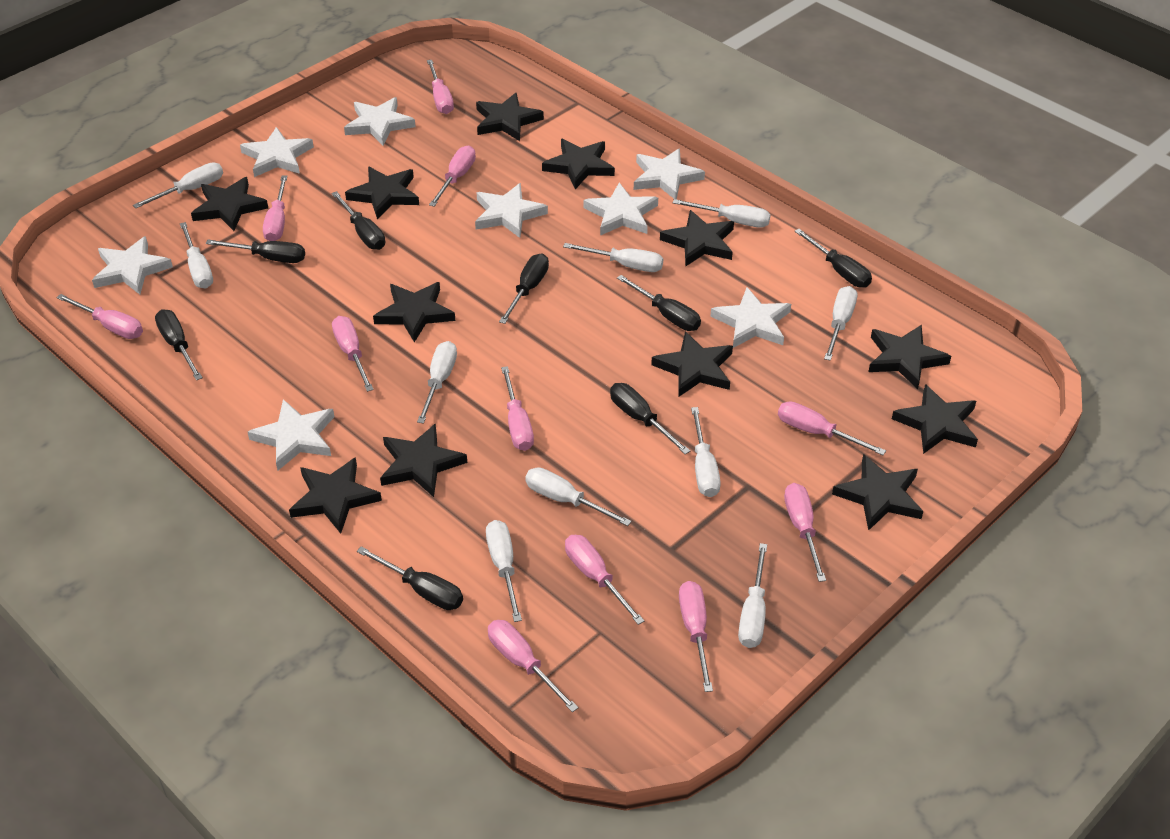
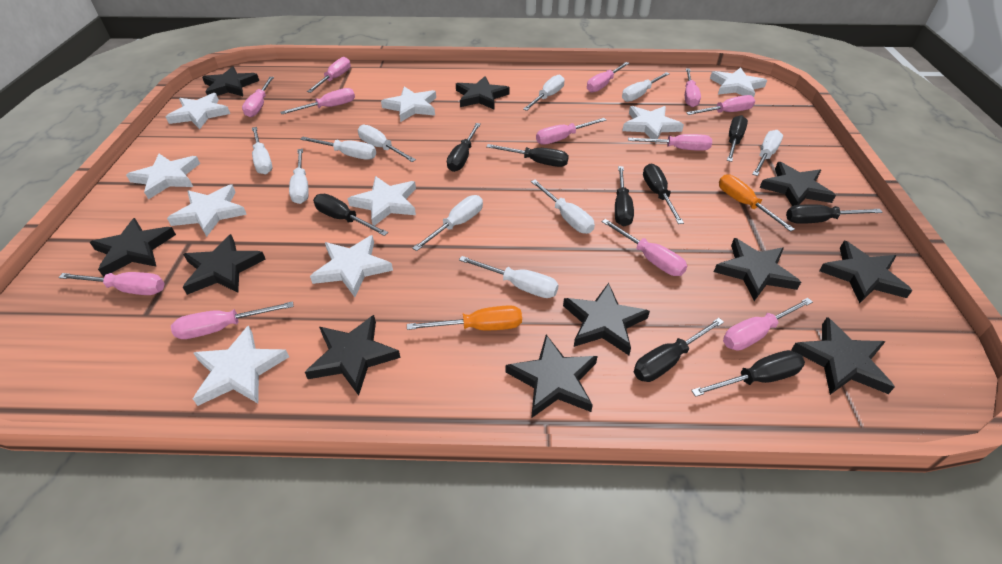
black screwdriver: 8 -> 9
black star: 12 -> 11
orange screwdriver: 0 -> 2
pink screwdriver: 11 -> 12
white star: 8 -> 9

